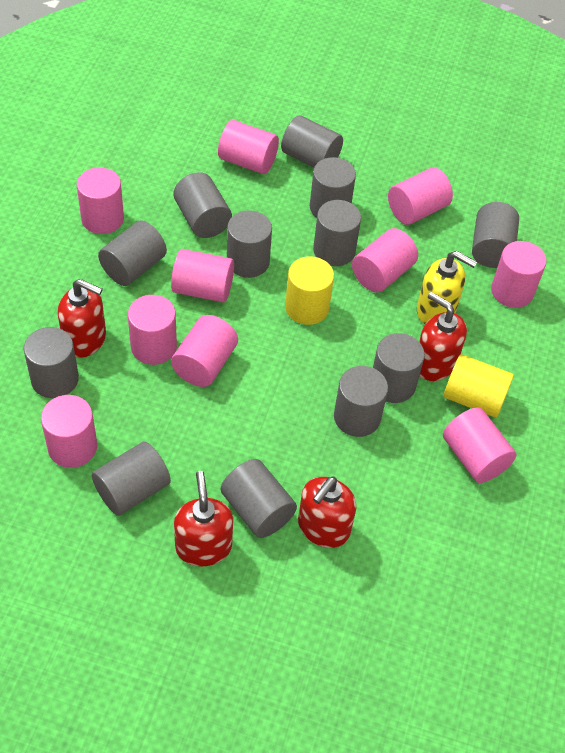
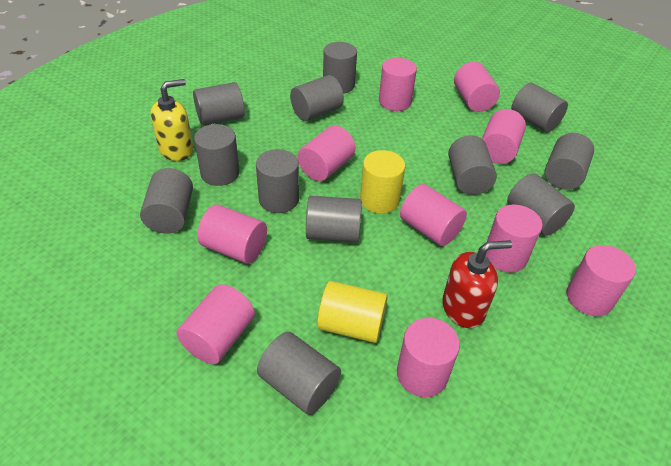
red soap dispenser: 4 -> 1

